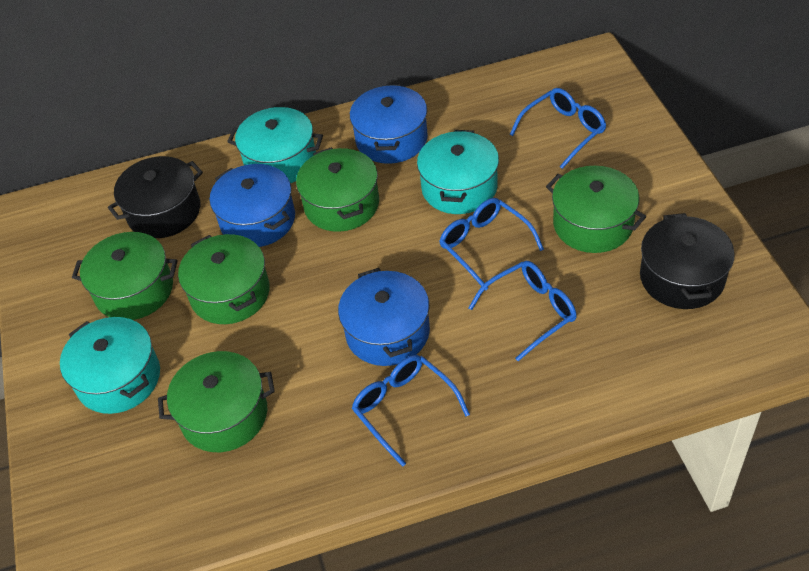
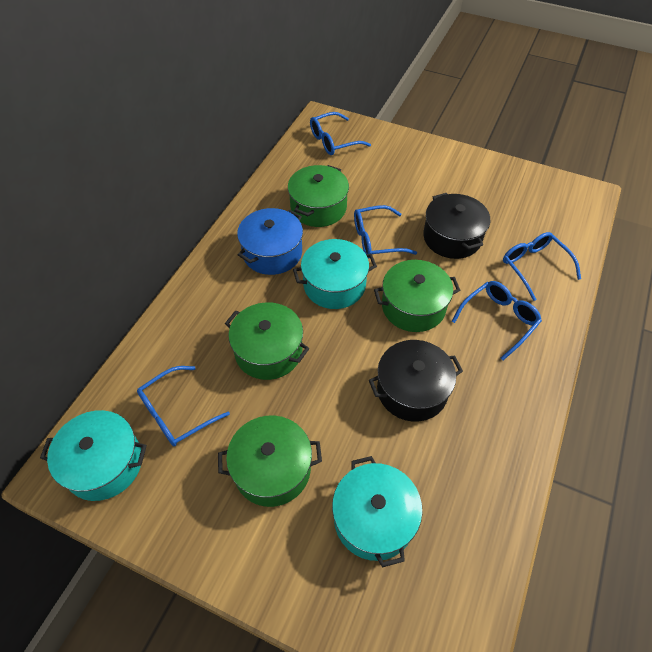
blue glasses: 4 -> 5
blue pot: 3 -> 1
green pot: 5 -> 4

